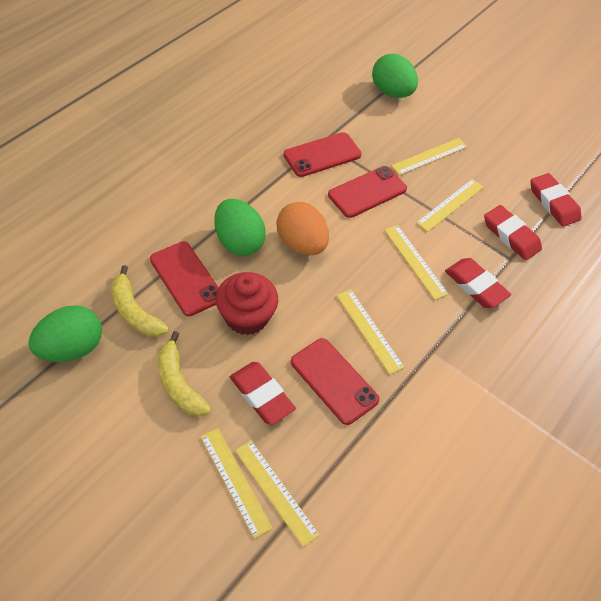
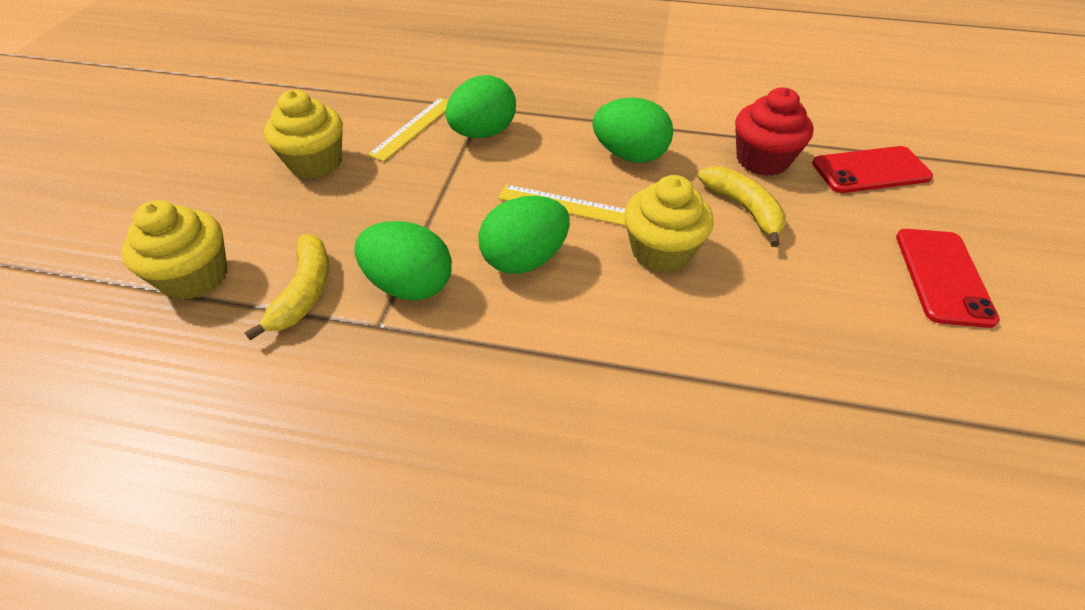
green egg: 3 -> 4
orange egg: 1 -> 0
red eraser: 4 -> 0
red phone: 4 -> 2
yellow cupcake: 0 -> 3
yellow ruler: 6 -> 2

